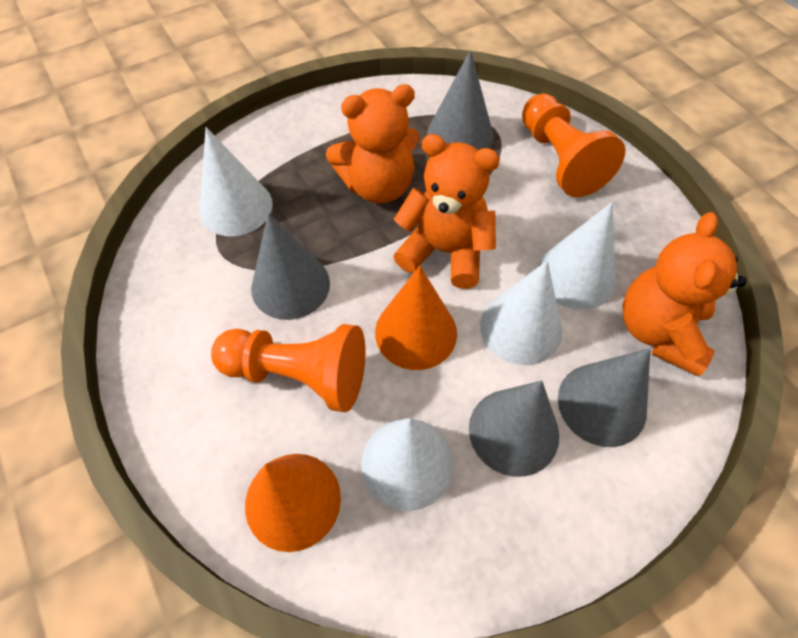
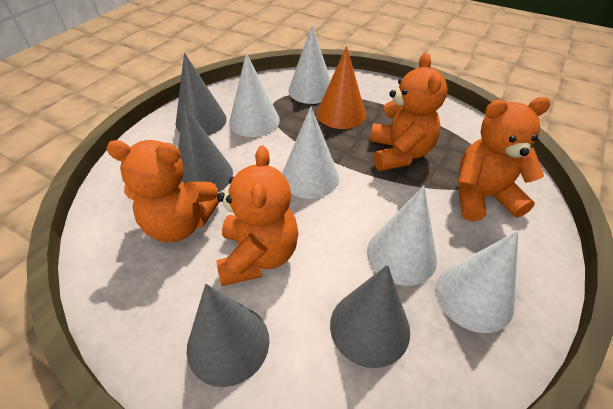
orange cone: 2 -> 1
orange pawn: 2 -> 0
orange teddy bear: 3 -> 4
white cone: 4 -> 5

